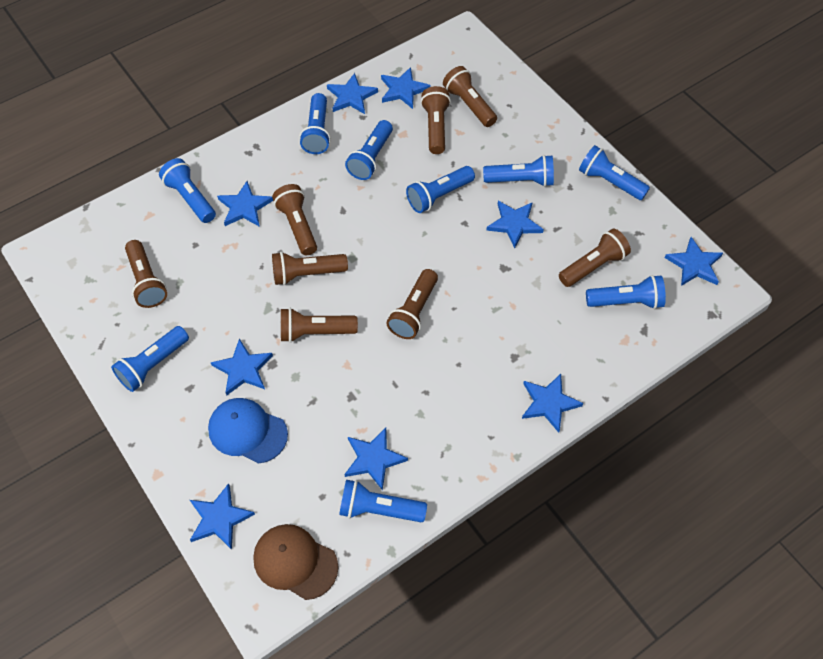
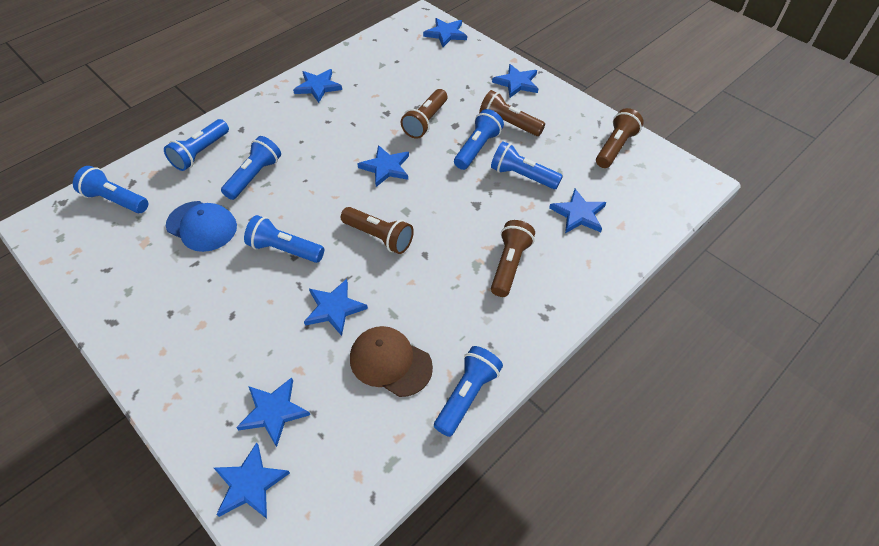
blue flashlight: 9 -> 7
blue star: 9 -> 8
brown flashlight: 8 -> 5

